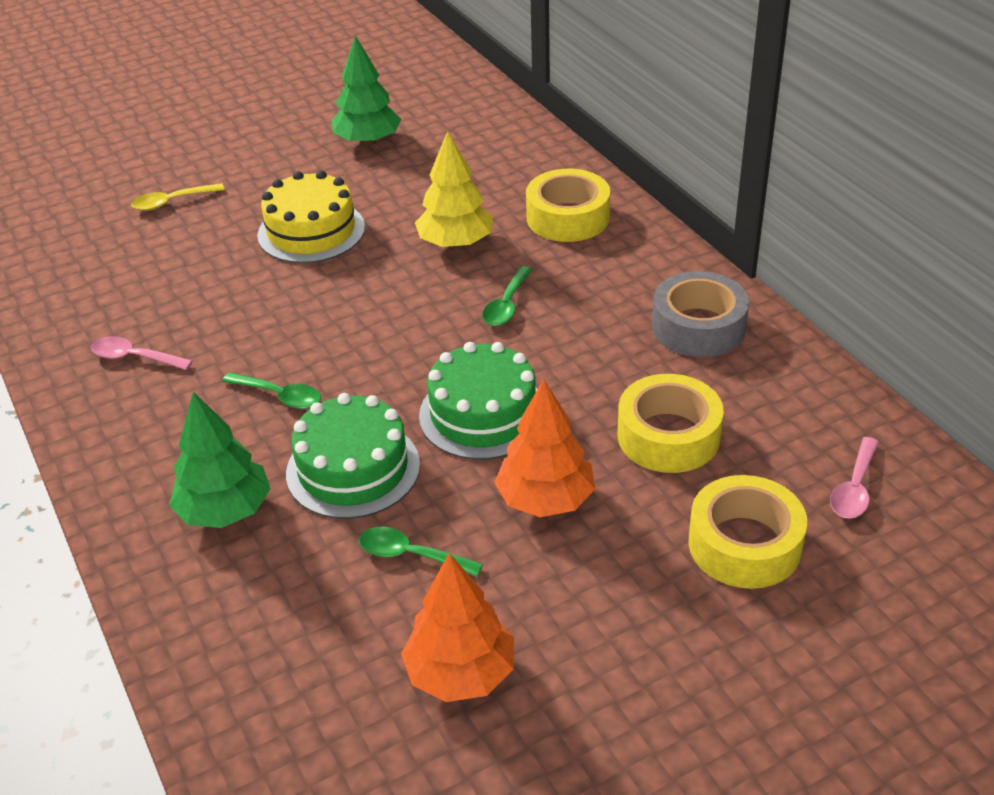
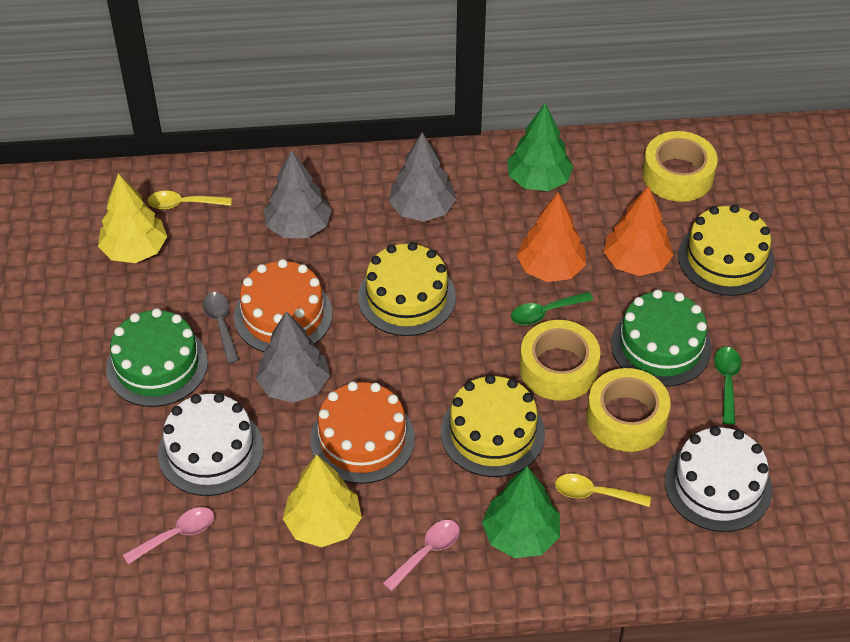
green spoon: 3 -> 2
grey spoon: 0 -> 1
grey tape: 1 -> 0
grey tree: 0 -> 3
orange cake: 0 -> 2
white cake: 0 -> 2
yellow cake: 1 -> 3
yellow spoon: 1 -> 2
yellow tree: 1 -> 2

